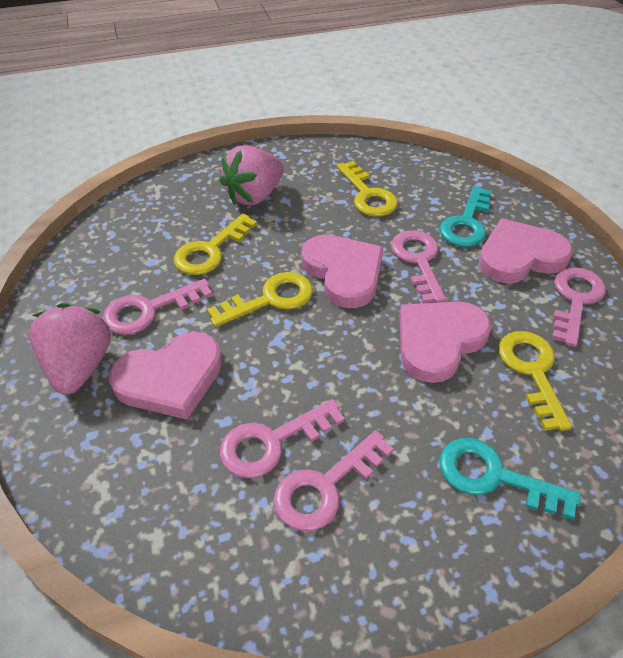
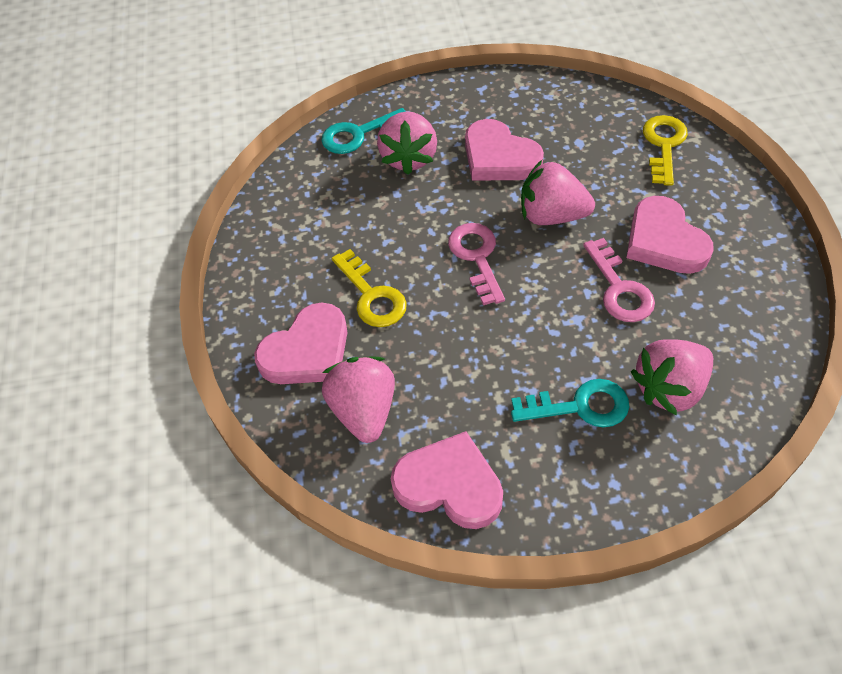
pink key: 5 -> 2
pink strawberry: 2 -> 4
yellow key: 4 -> 2

